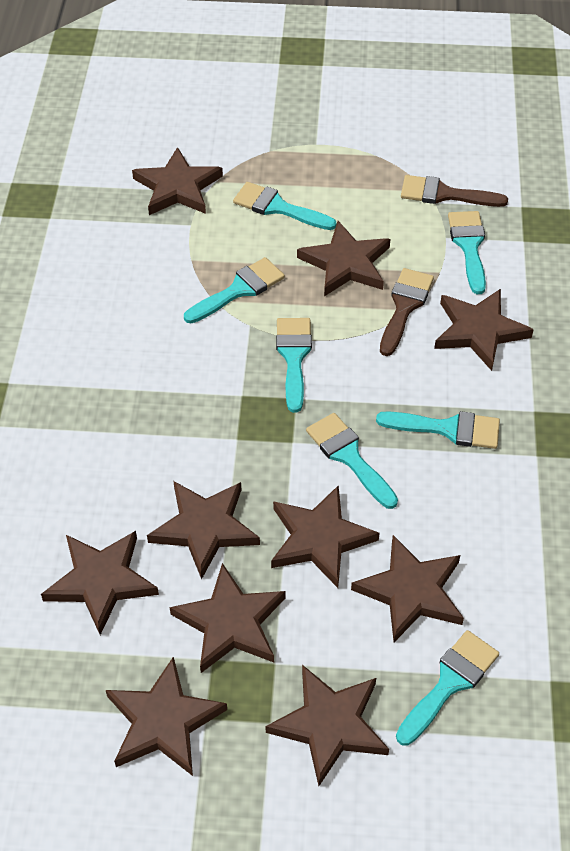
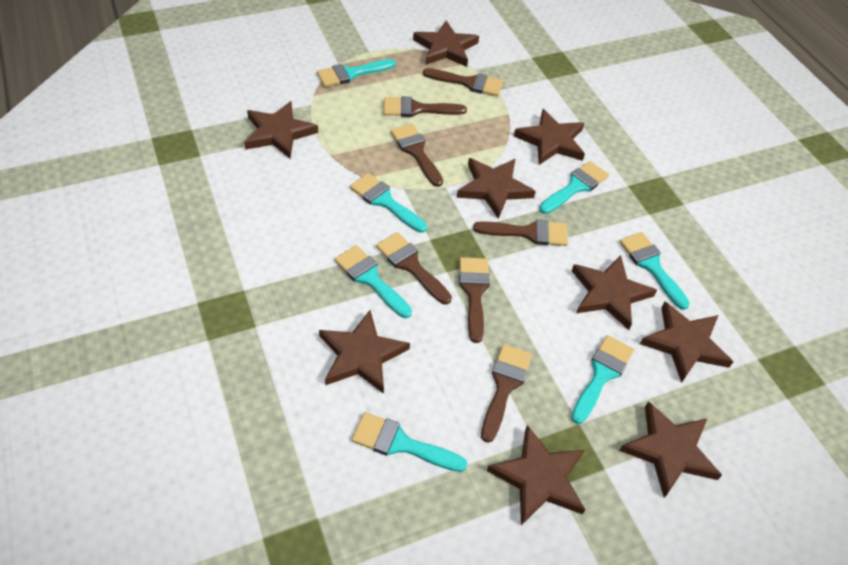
brown brush: 2 -> 7
brown star: 10 -> 9

